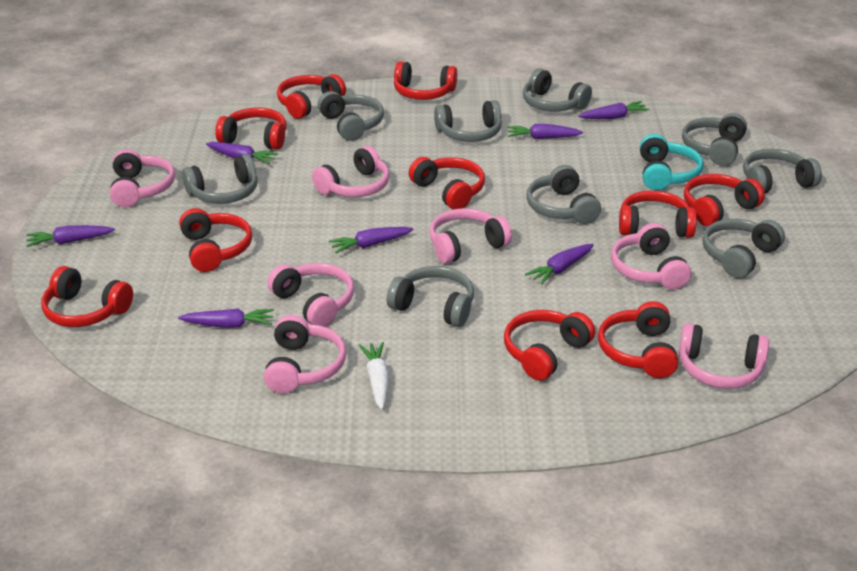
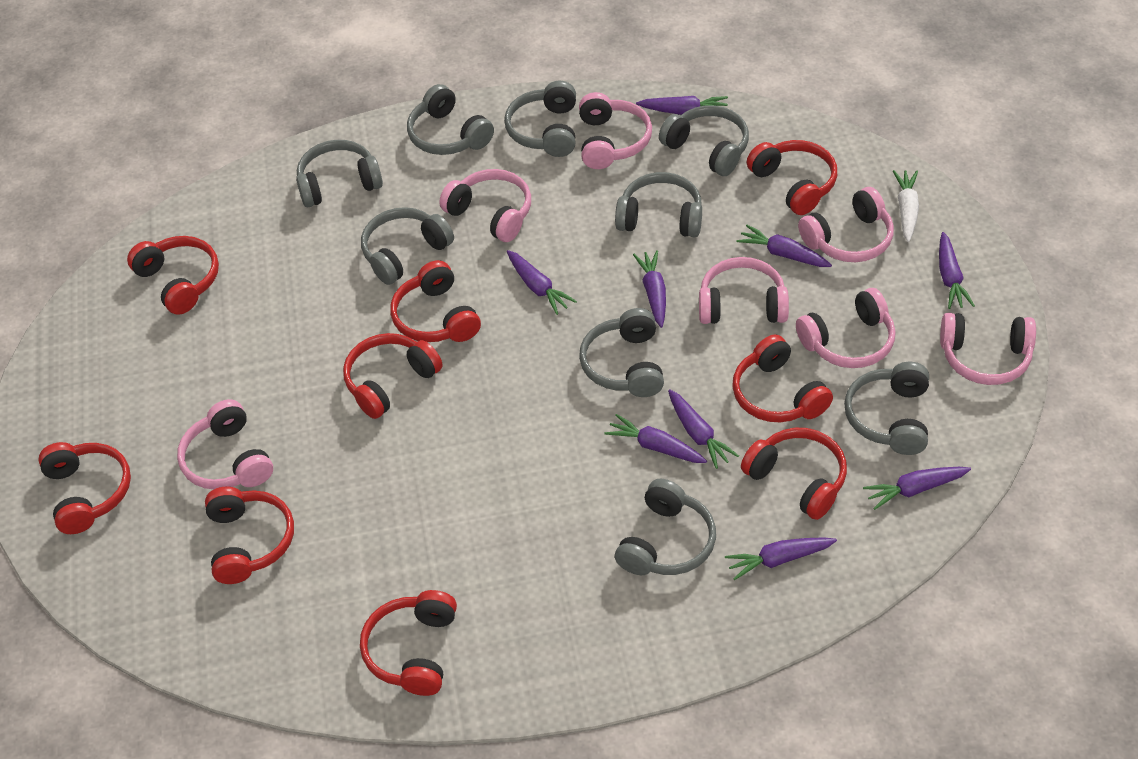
purple carrot: 7 -> 9
red headphones: 10 -> 9
turquoise headphones: 1 -> 0

